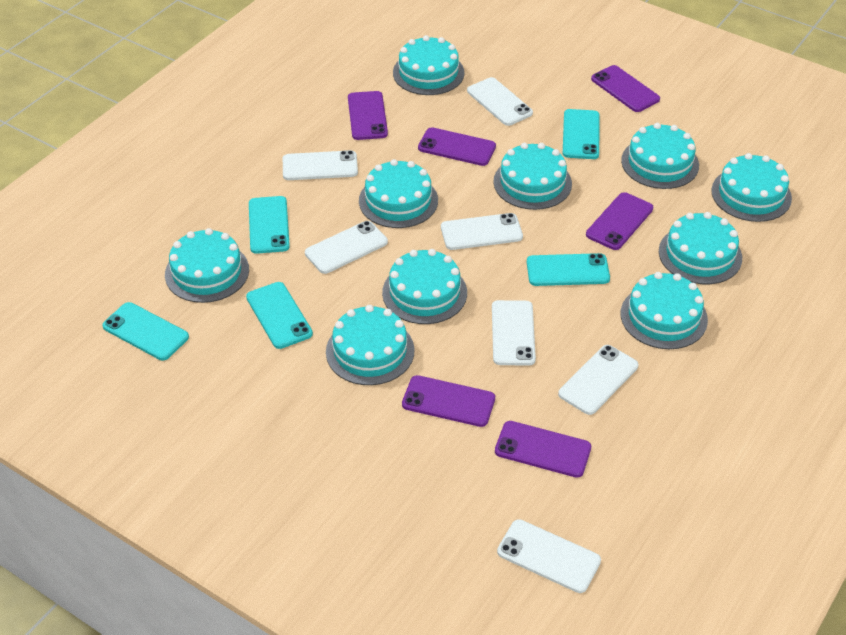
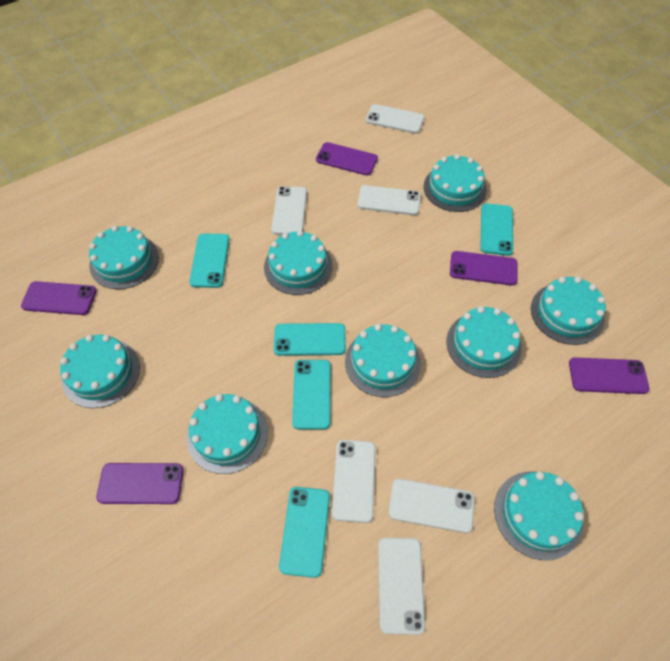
purple phone: 6 -> 5
turquoise cake: 10 -> 9
white phone: 7 -> 6

